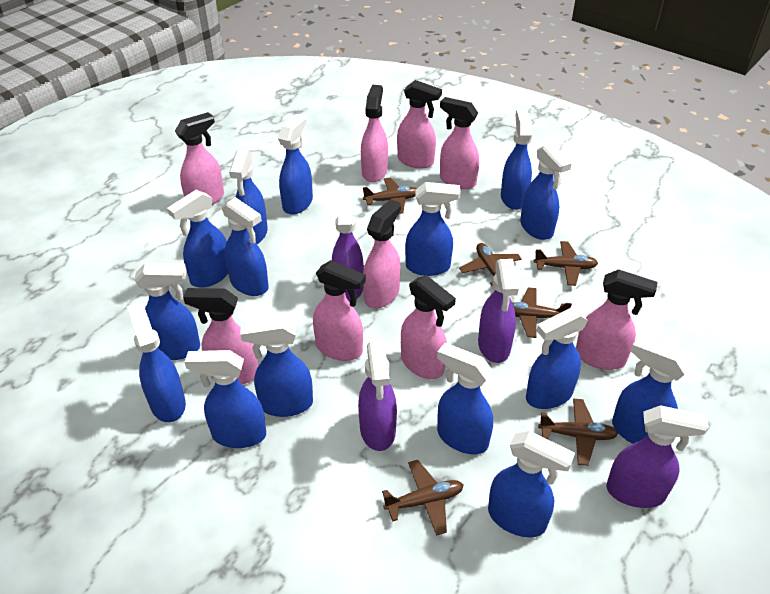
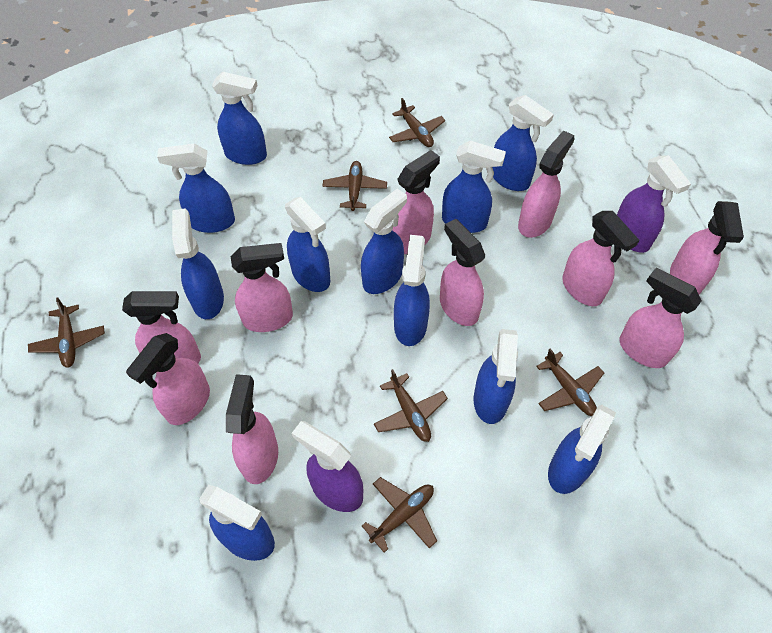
blue spray bottle: 15 -> 11
pink spray bottle: 9 -> 10
purple spray bottle: 4 -> 2

